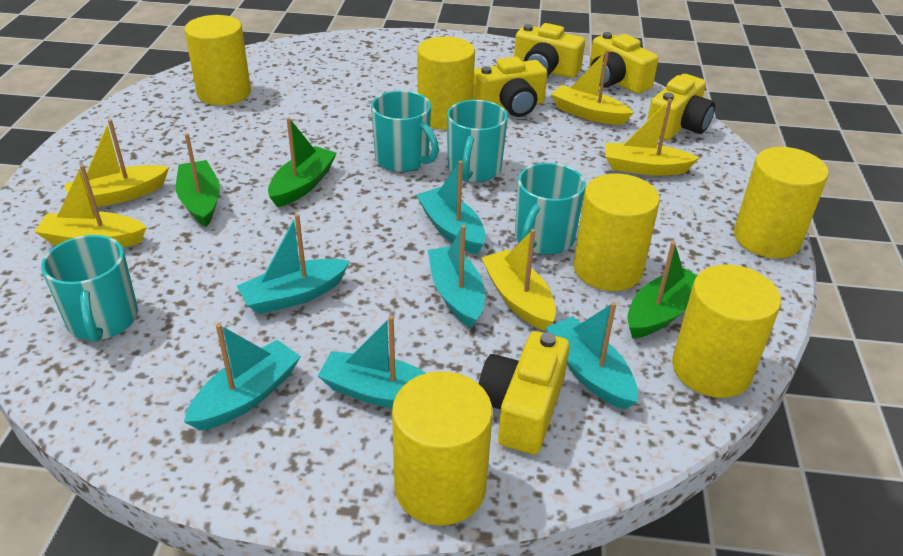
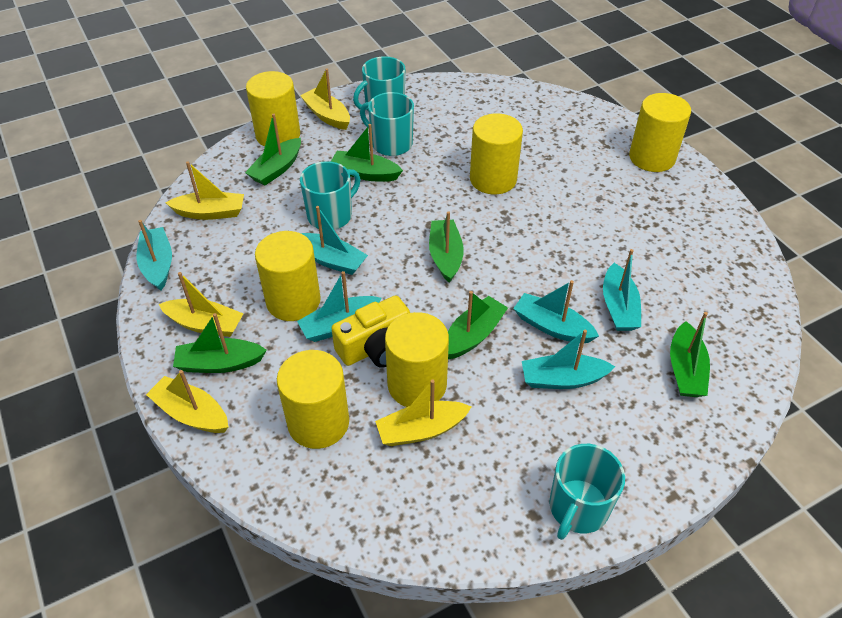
green boat: 3 -> 6
yellow camera: 5 -> 1

